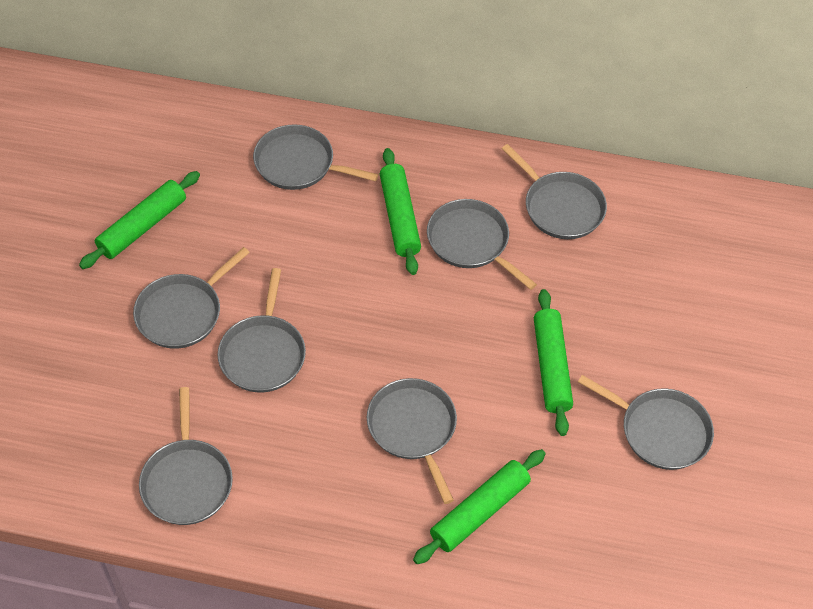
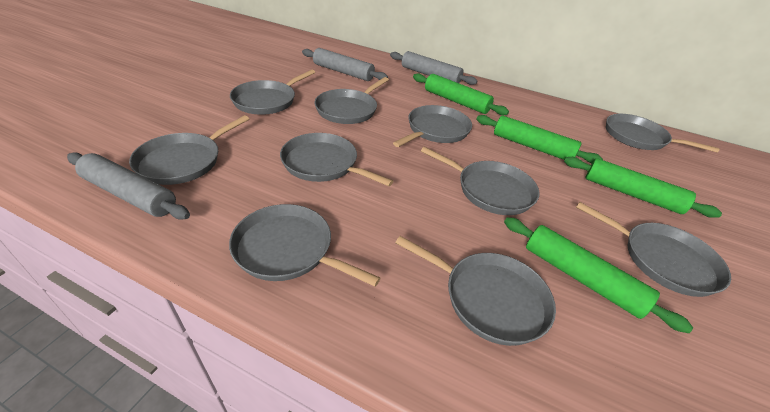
grey pan: 8 -> 10
grey rolling pin: 0 -> 3

